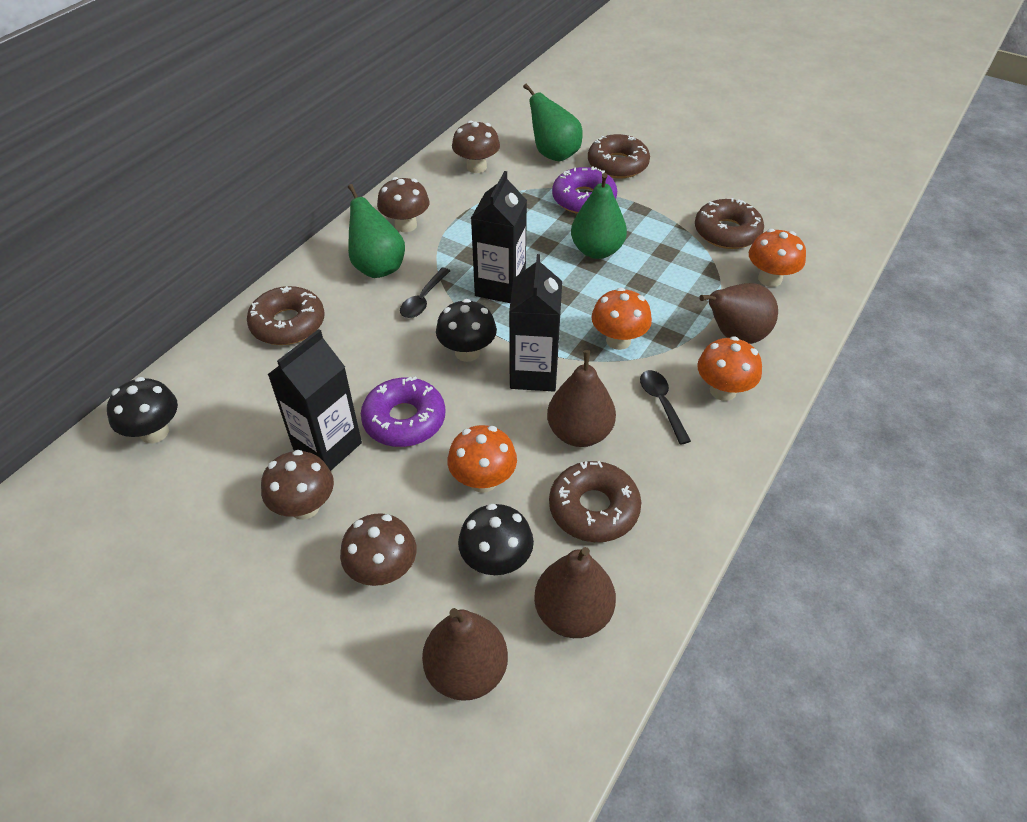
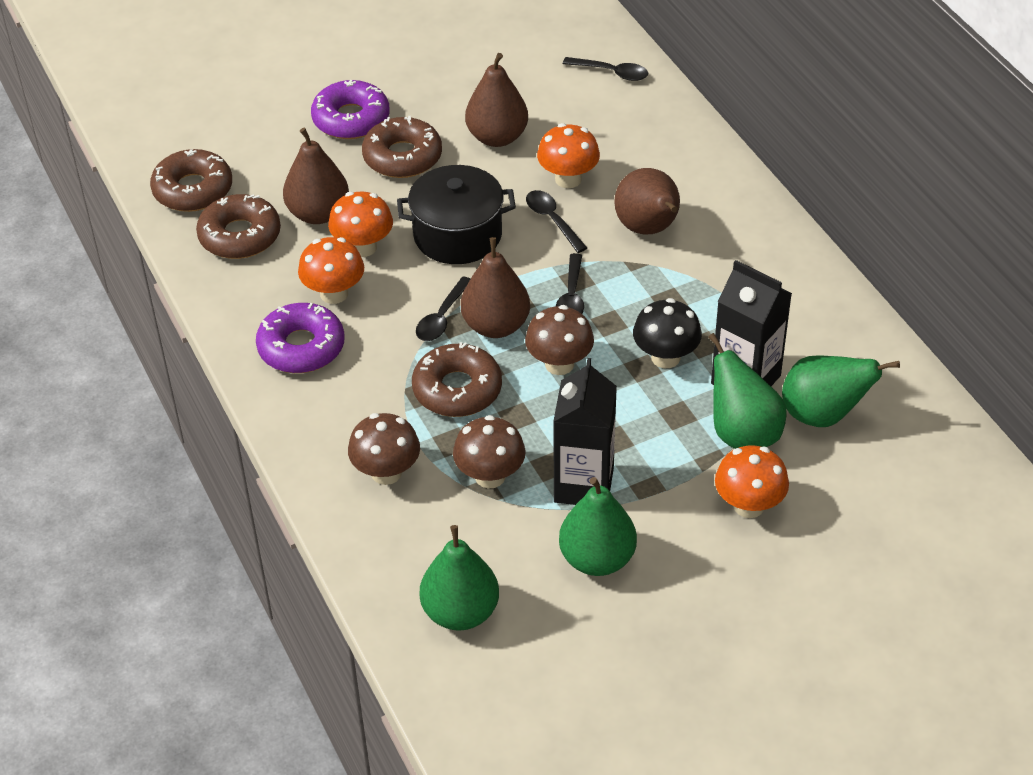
black carton: 3 -> 2
black mushroom: 3 -> 1
black pot: 0 -> 1
black spoon: 2 -> 4
brown mushroom: 4 -> 3
green pear: 3 -> 4

